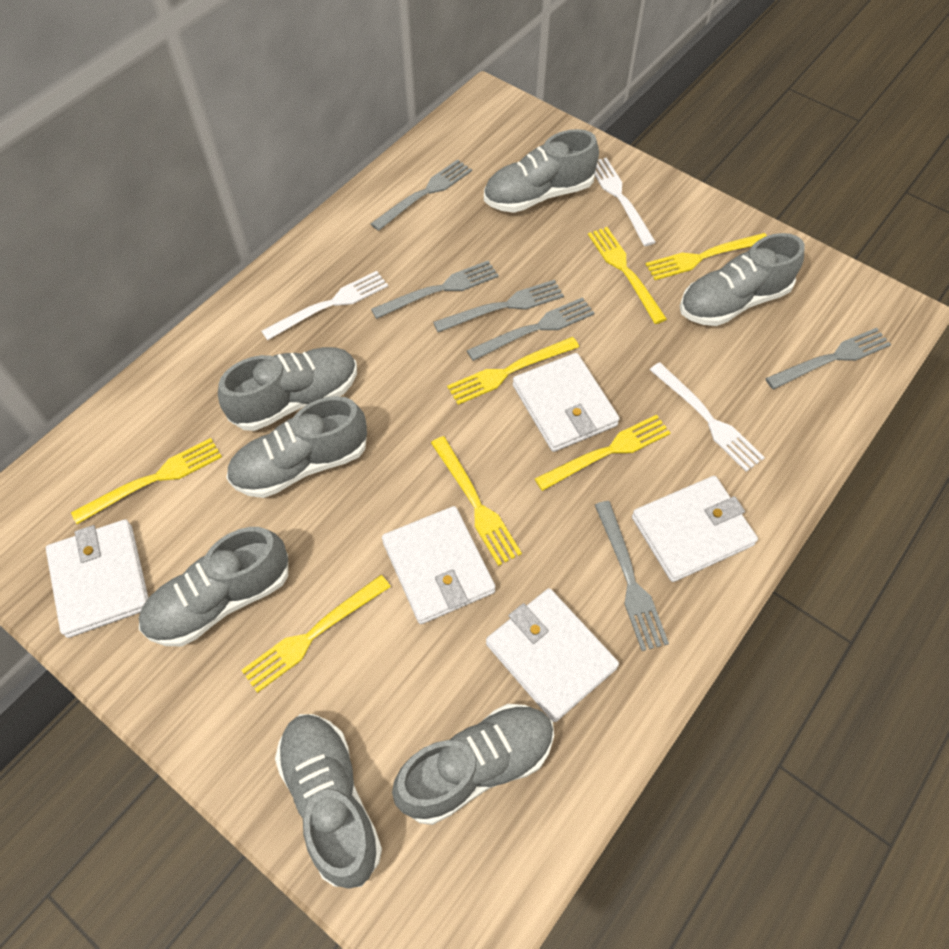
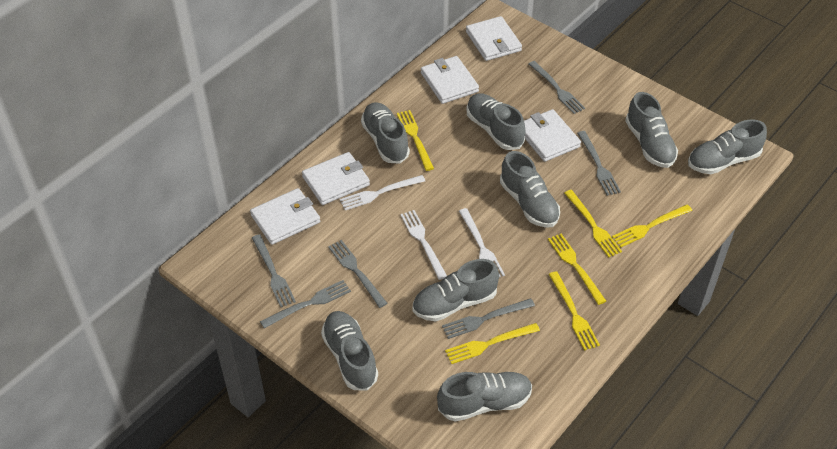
grey shoe: 7 -> 8
yellow fork: 7 -> 6

